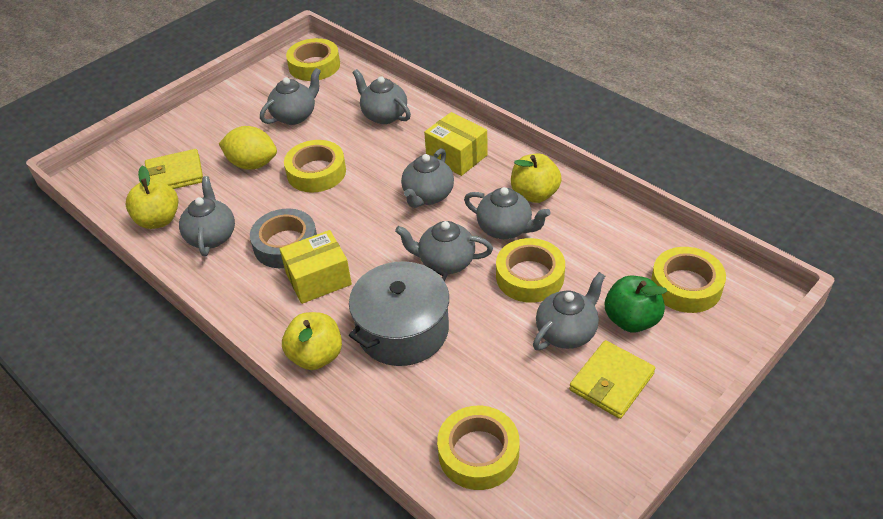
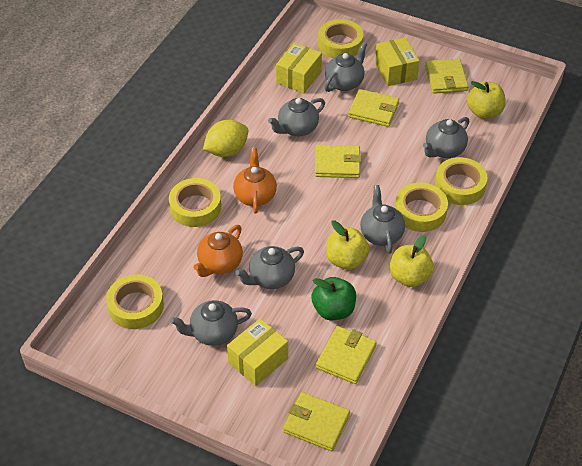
grey pot: 1 -> 0
grey tape: 1 -> 0
grey teapot: 7 -> 6
orange teapot: 0 -> 2
yellow box: 2 -> 3
yellow wallet: 2 -> 5

